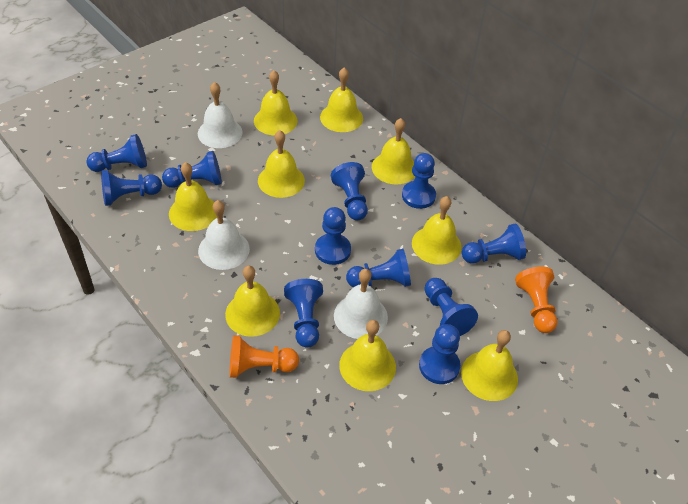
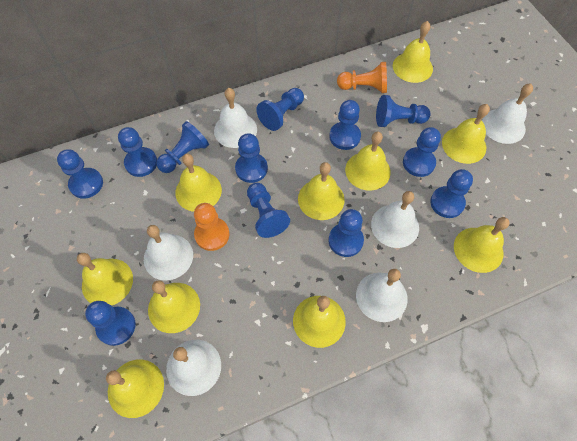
blue pawn: 11 -> 12
white bell: 3 -> 6
yellow bell: 9 -> 10

